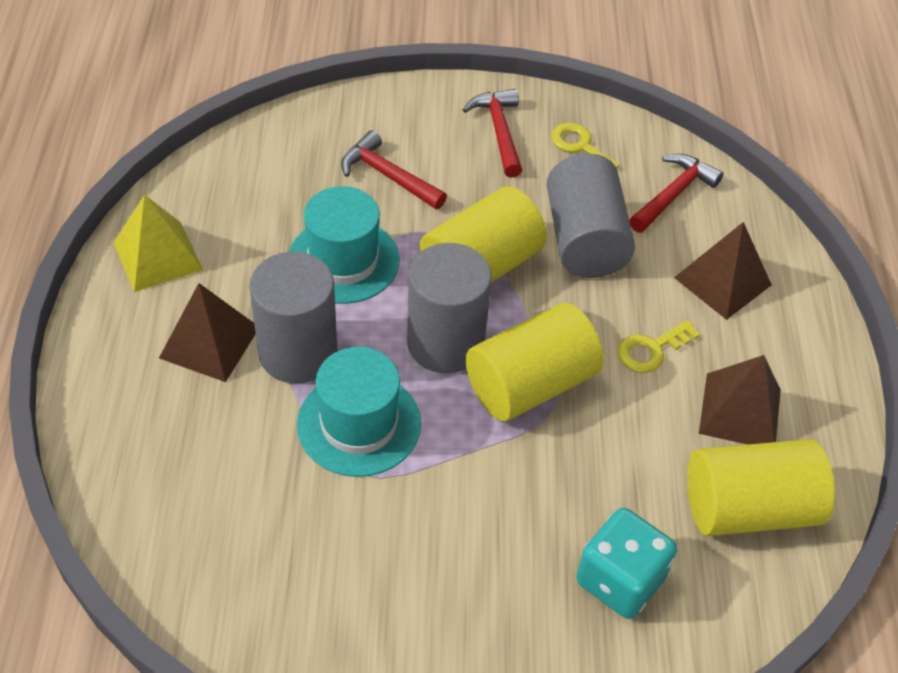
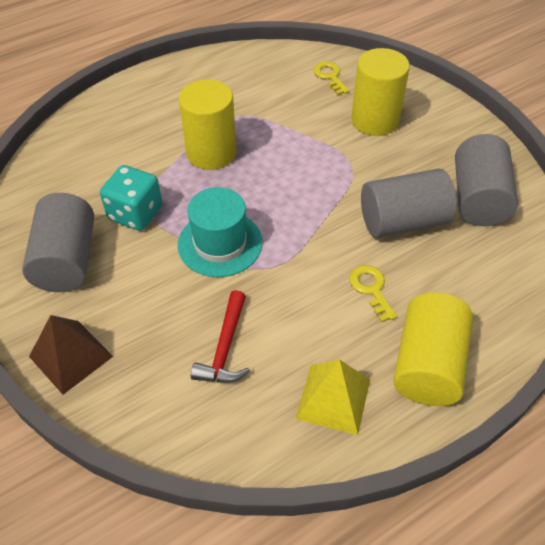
brown pyramid: 3 -> 1
red hammer: 3 -> 1
turquoise hat: 2 -> 1

